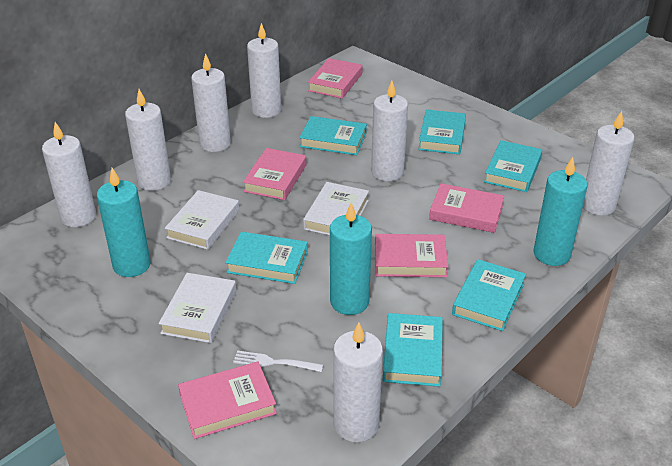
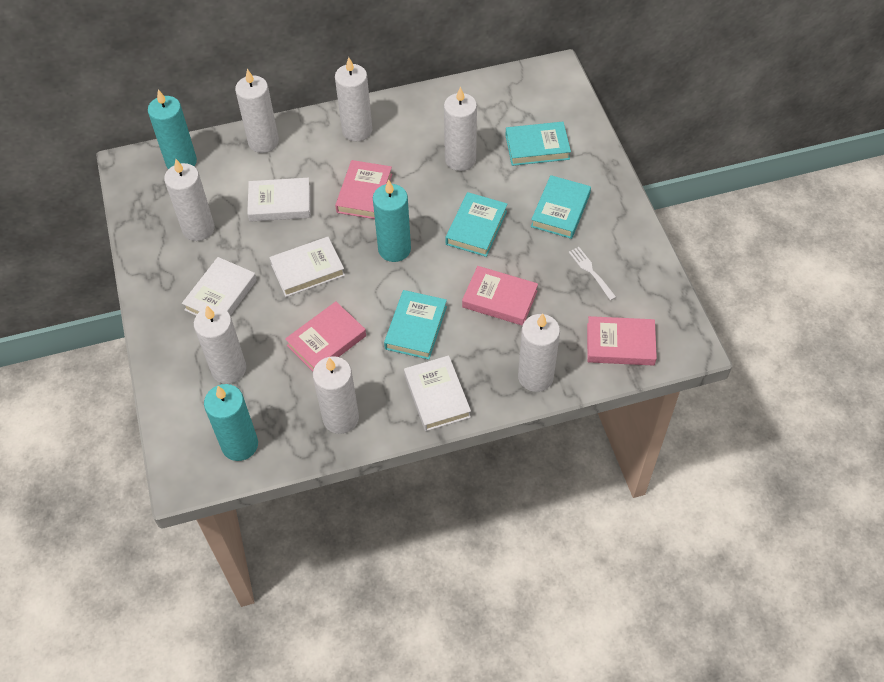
pink book: 5 -> 4
turquoise book: 6 -> 4
white book: 3 -> 4

